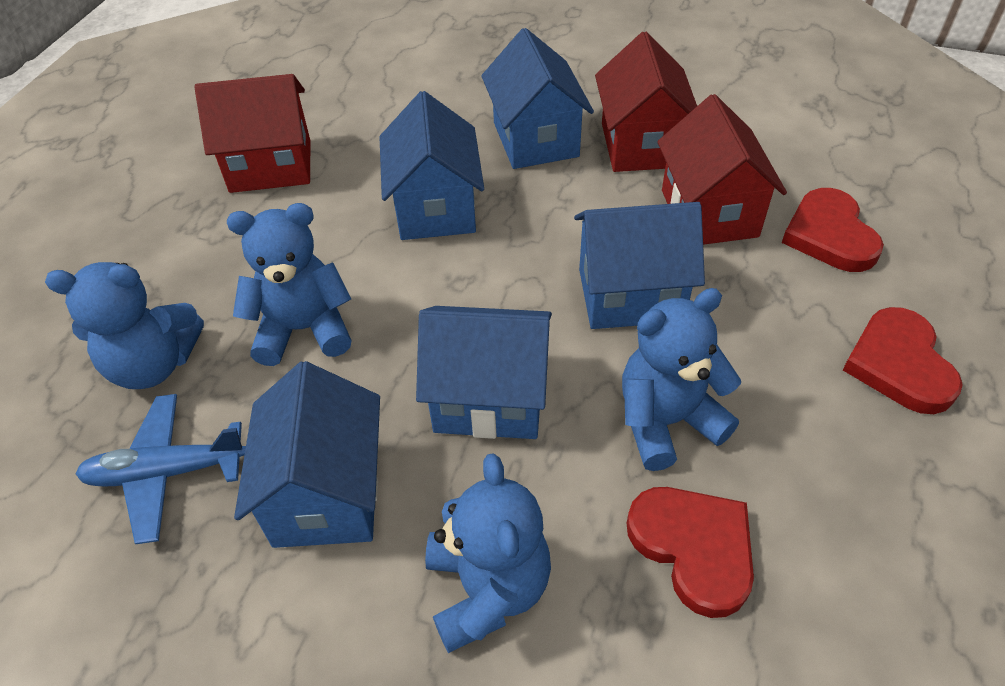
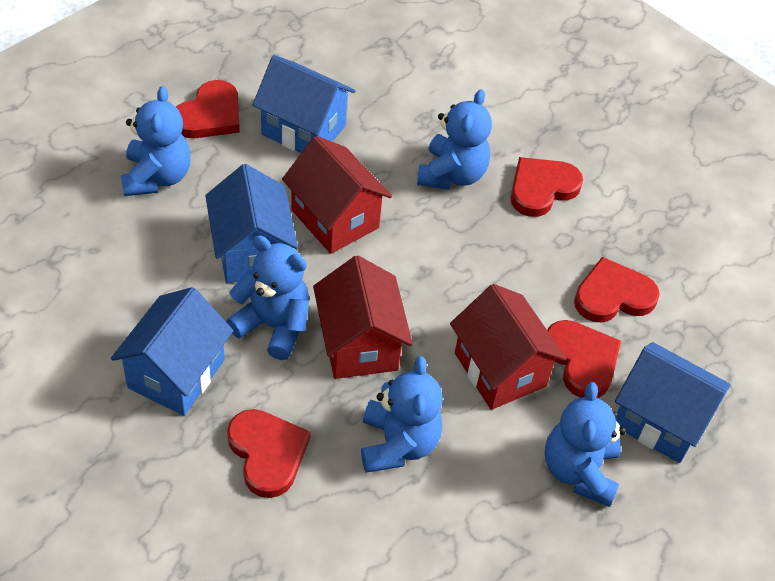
blue house: 5 -> 4
blue plane: 1 -> 0
blue teddy bear: 4 -> 5
red heart: 3 -> 5

